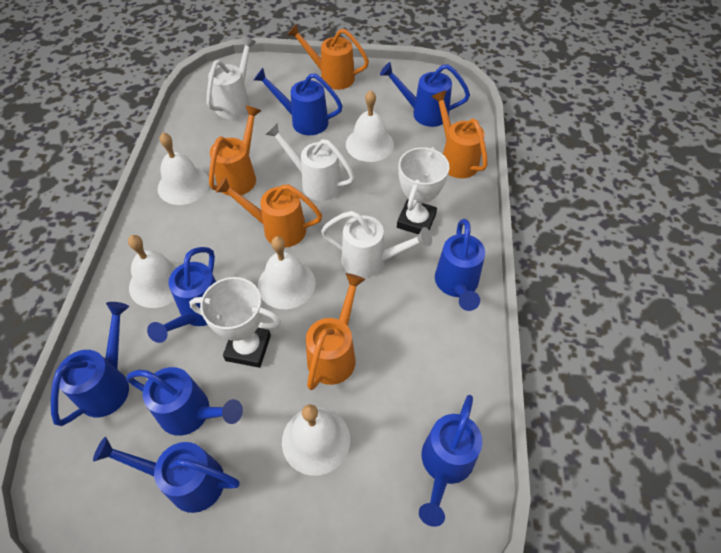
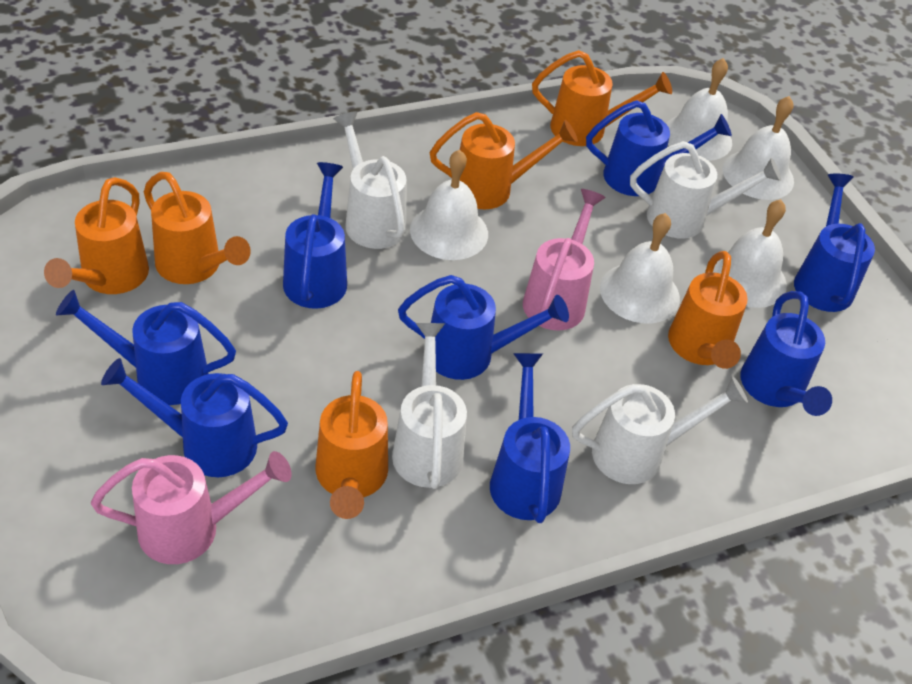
orange watering can: 5 -> 6
pink watering can: 0 -> 2
white trophy: 2 -> 0
white watering can: 3 -> 4

